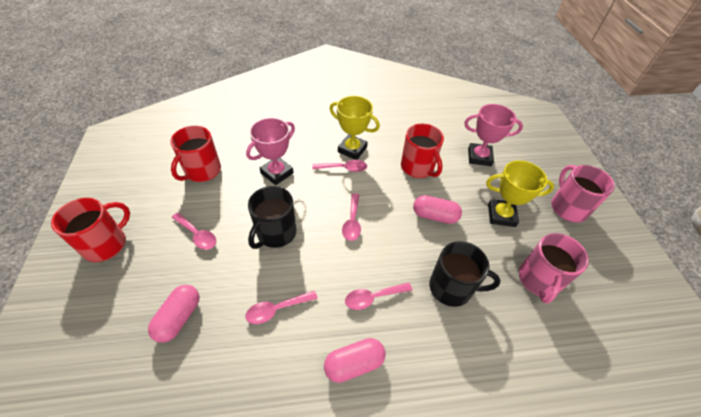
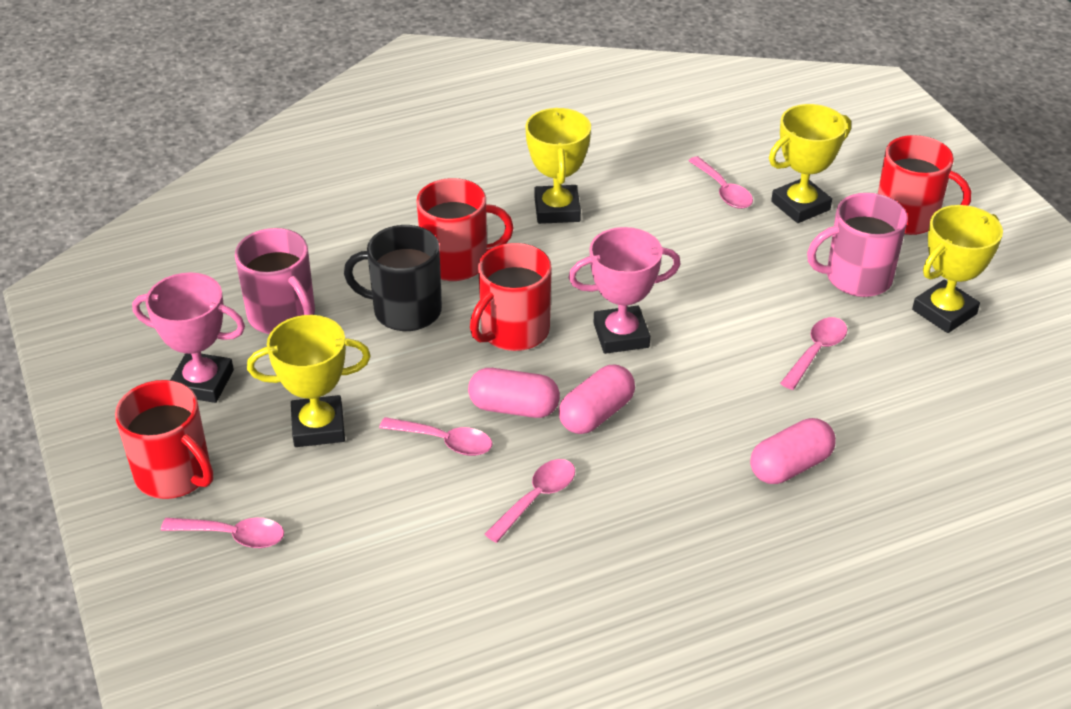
black mug: 2 -> 1
red mug: 3 -> 4
yellow trophy: 2 -> 4

